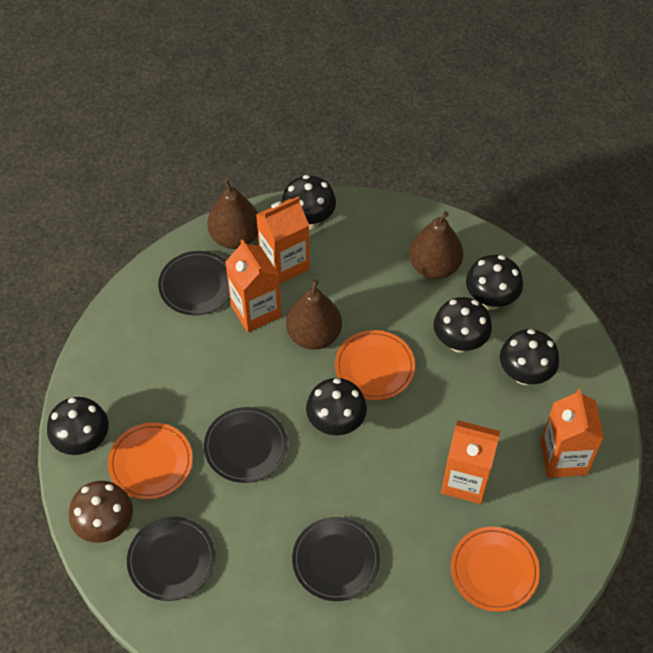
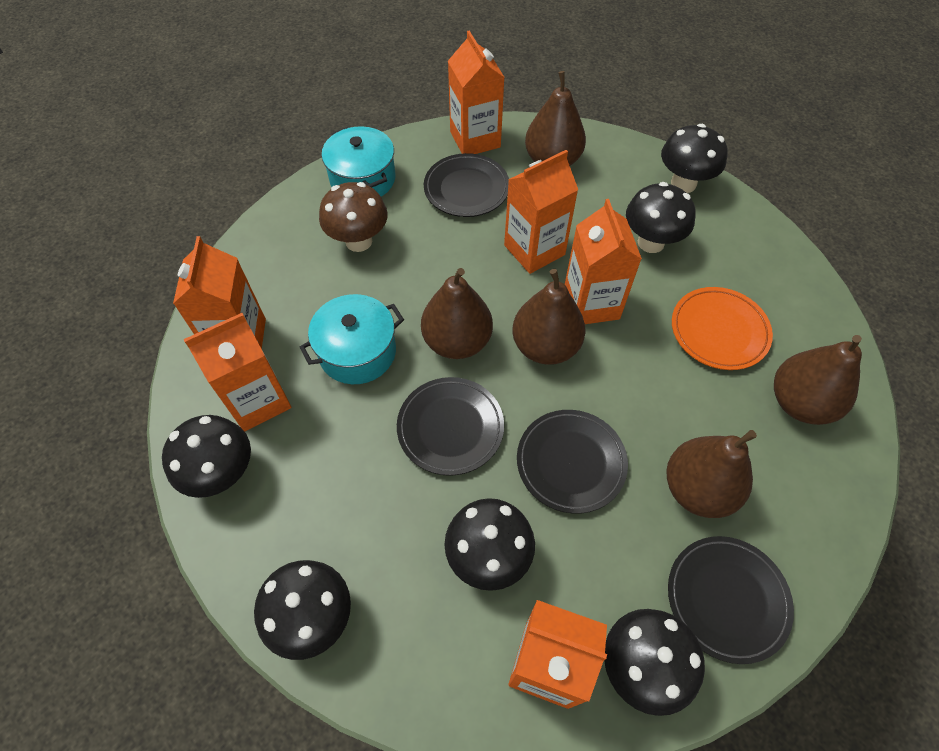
brown pear: 3 -> 5
orange carton: 4 -> 6
orange plate: 3 -> 1
turquoise pot: 0 -> 2

